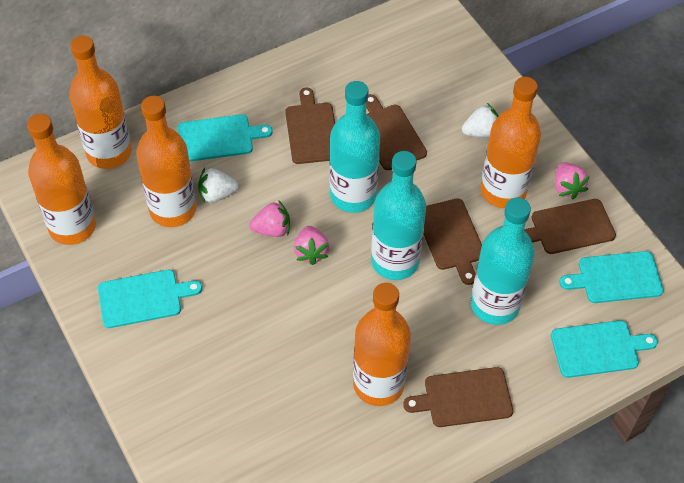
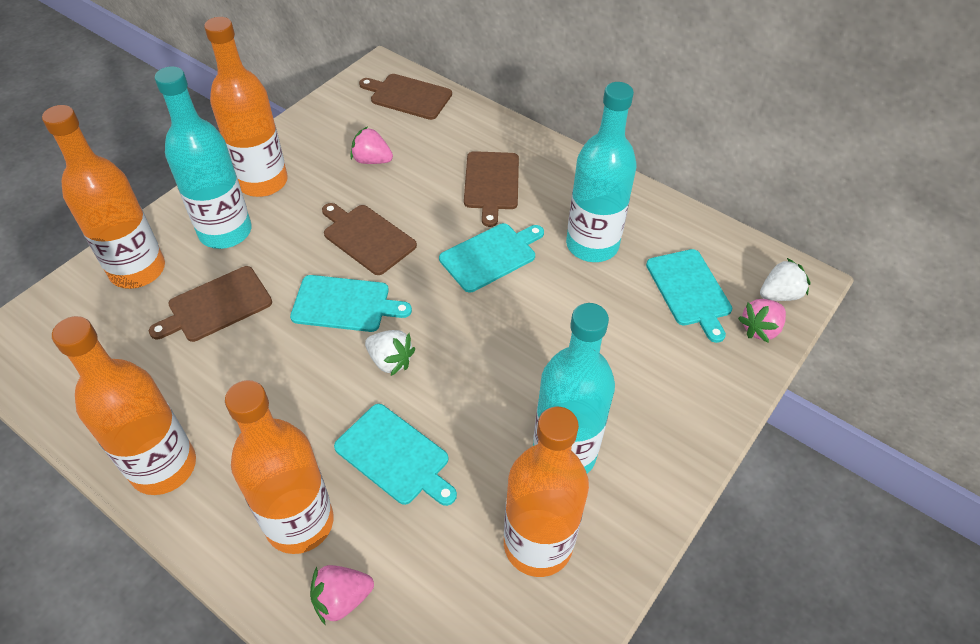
brown cutting board: 5 -> 4

